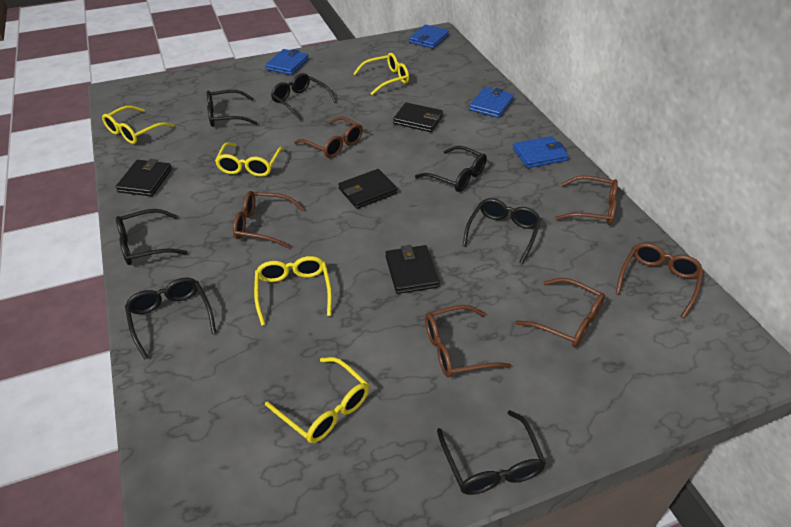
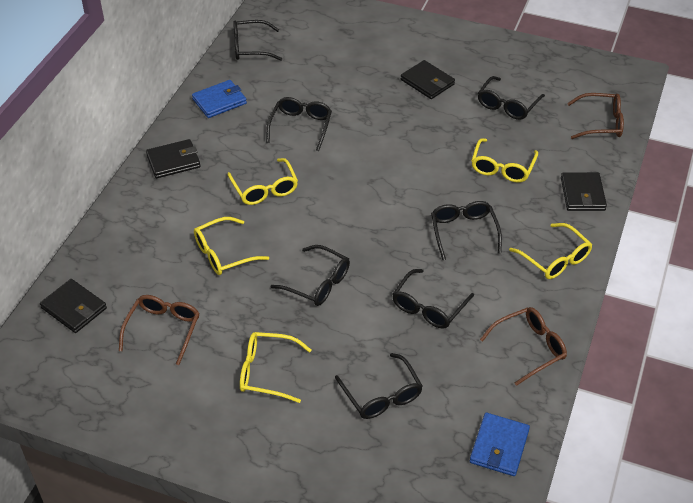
blue wallet: 4 -> 2
brown glasses: 6 -> 3

